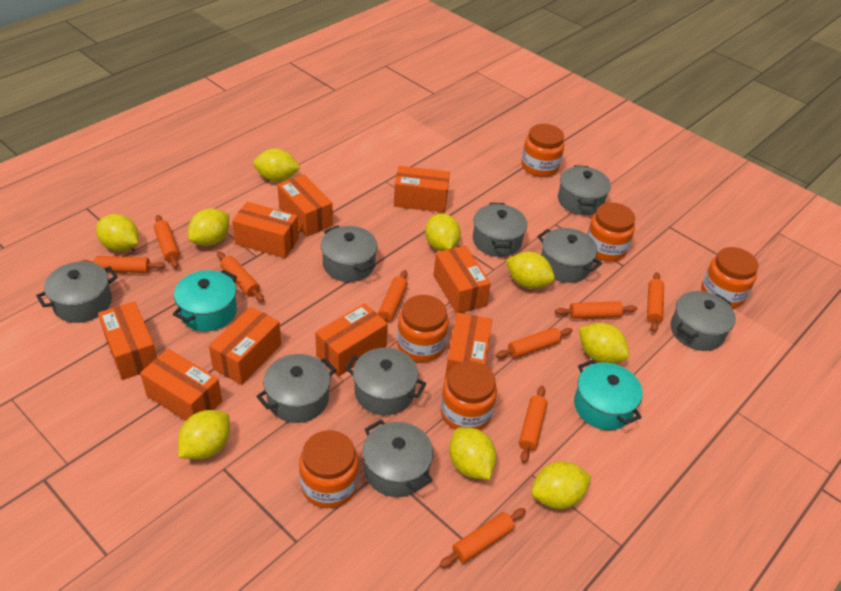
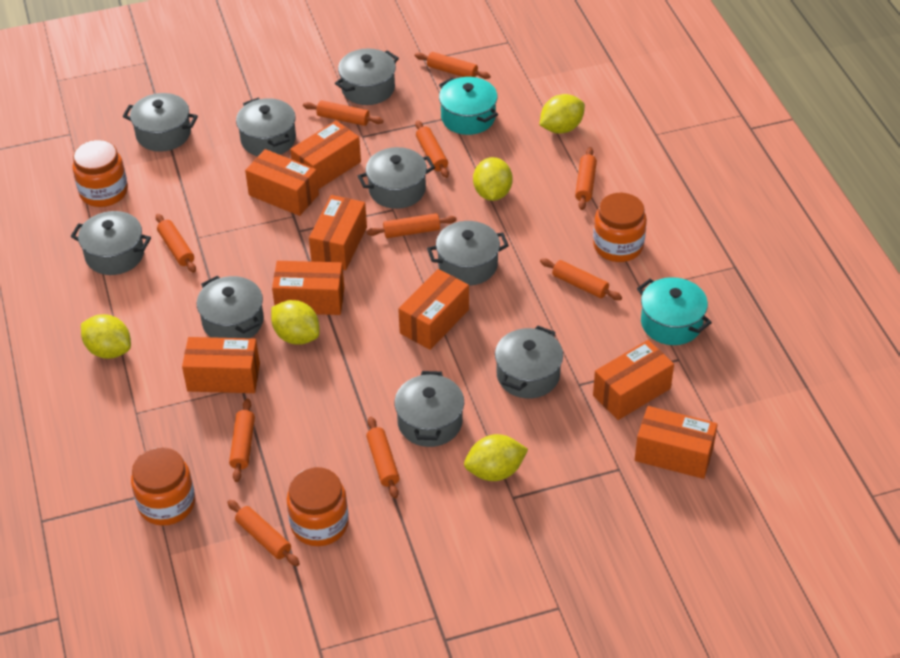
orange box: 9 -> 8
orange jar: 6 -> 4
orange rolling pin: 9 -> 10
yellow lemon: 9 -> 5

